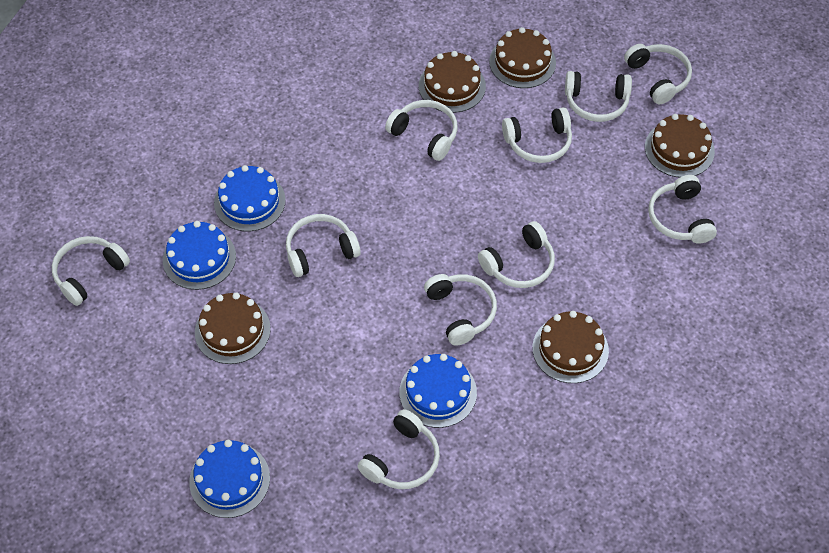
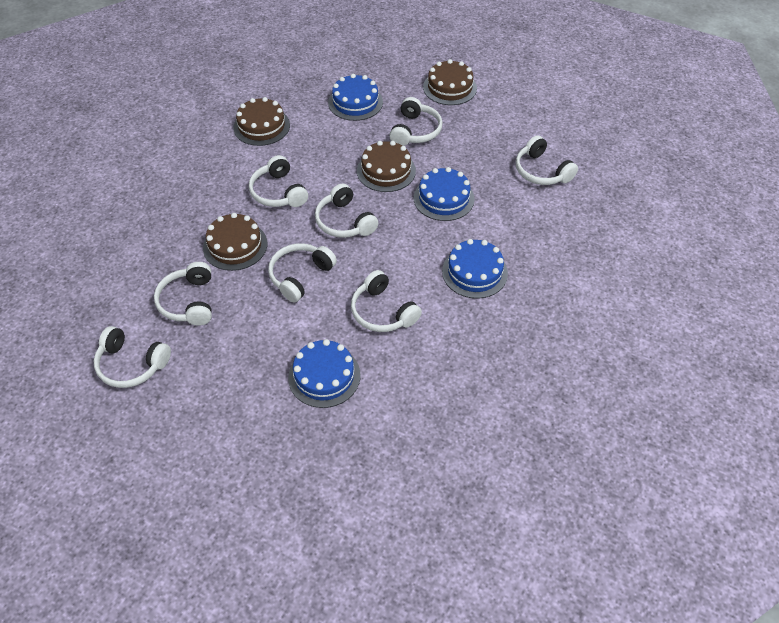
brown cake: 5 -> 4
white headphones: 10 -> 8

